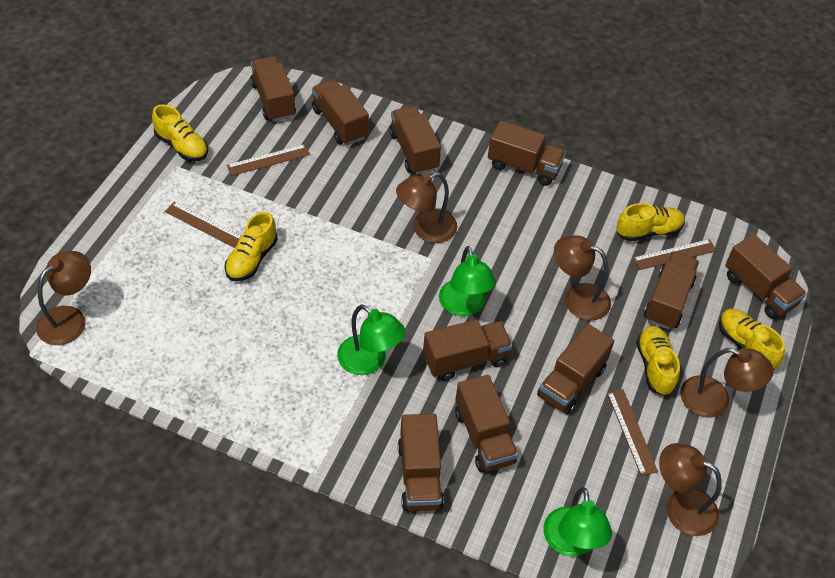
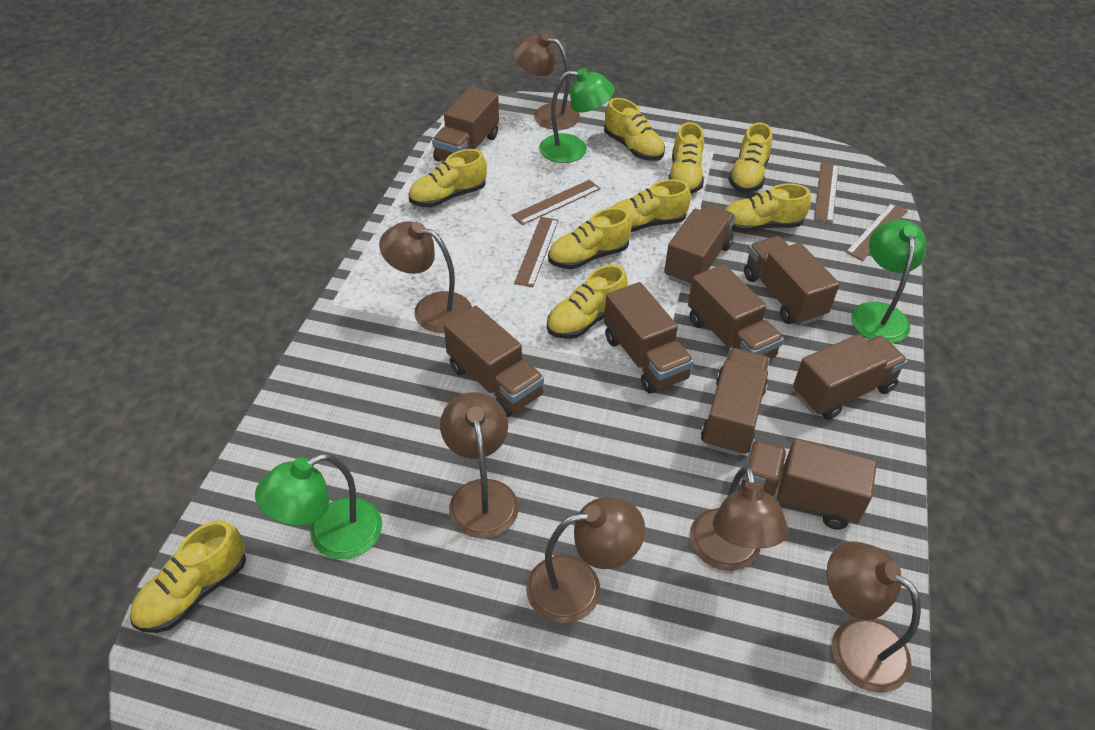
brown lamp: 5 -> 6
brown truck: 10 -> 9
yellow shoe: 5 -> 9

